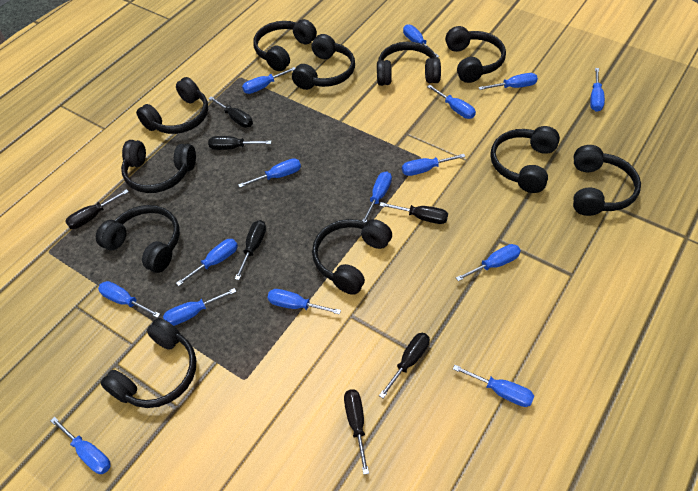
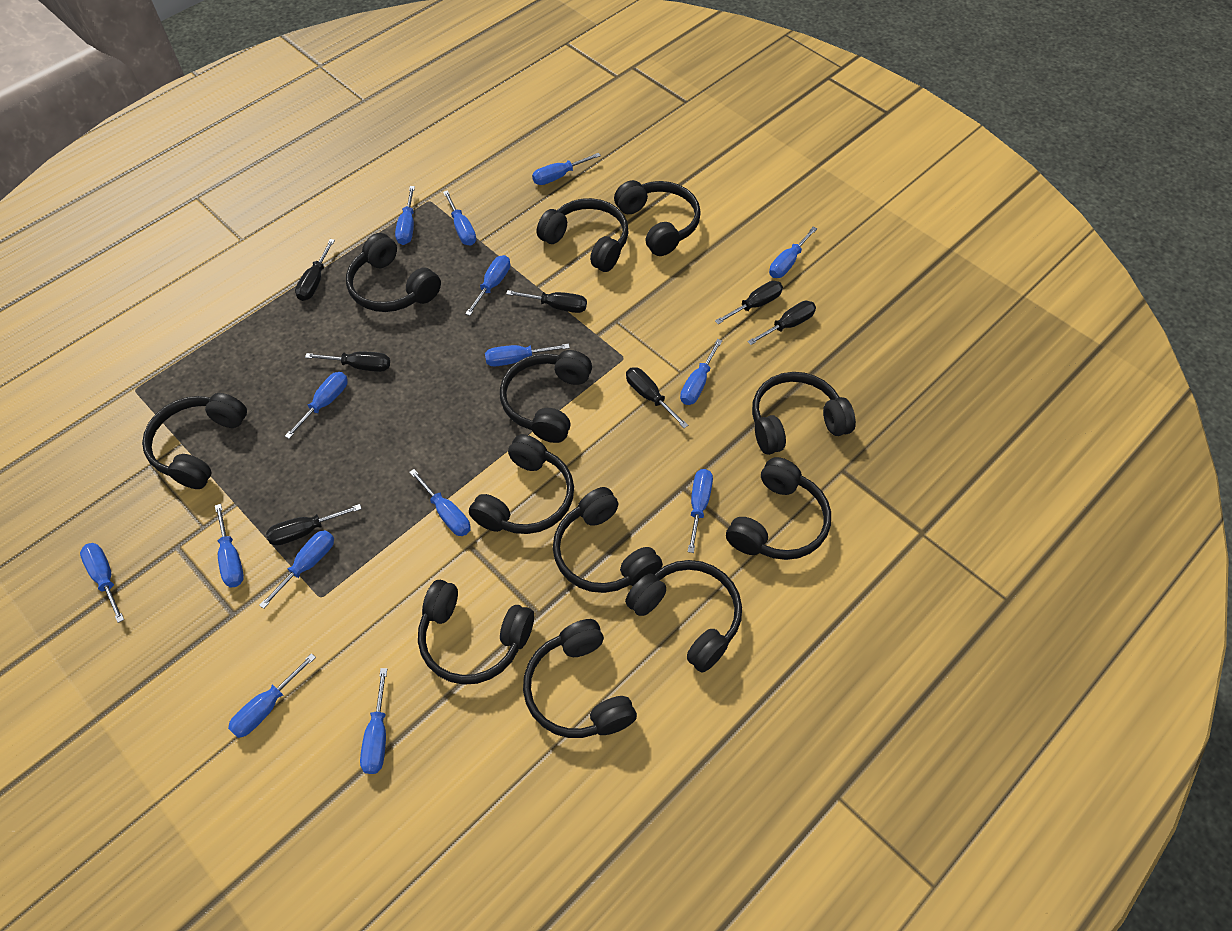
black headphones: 11 -> 12

